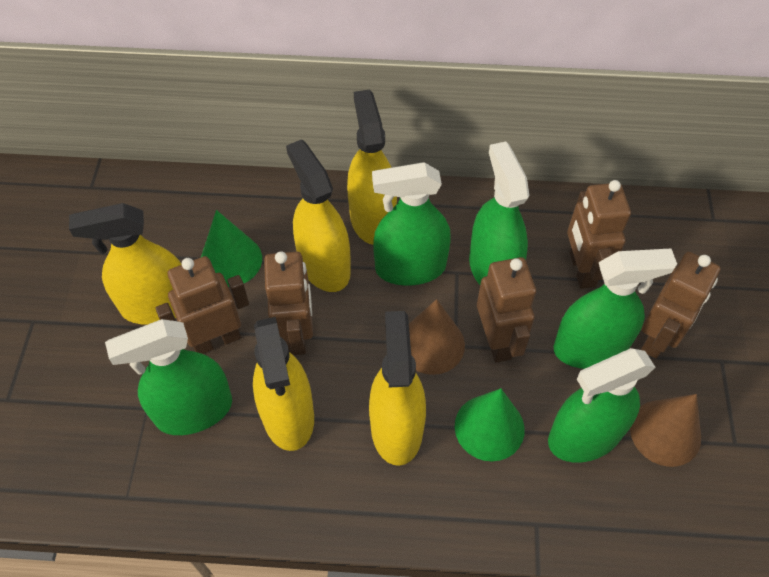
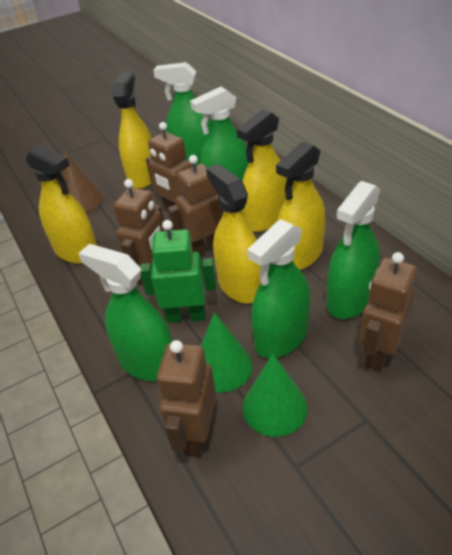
brown cone: 2 -> 1
green robot: 0 -> 1

